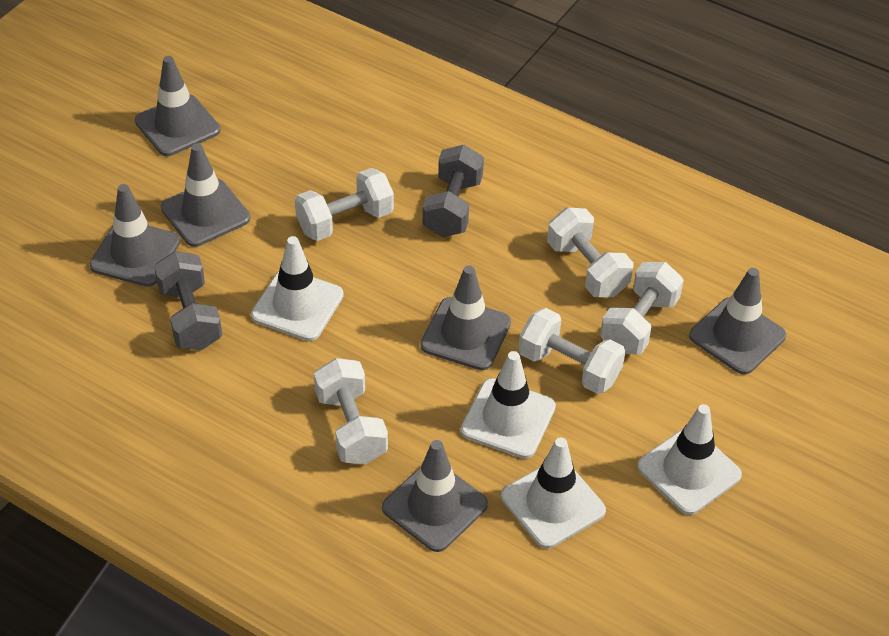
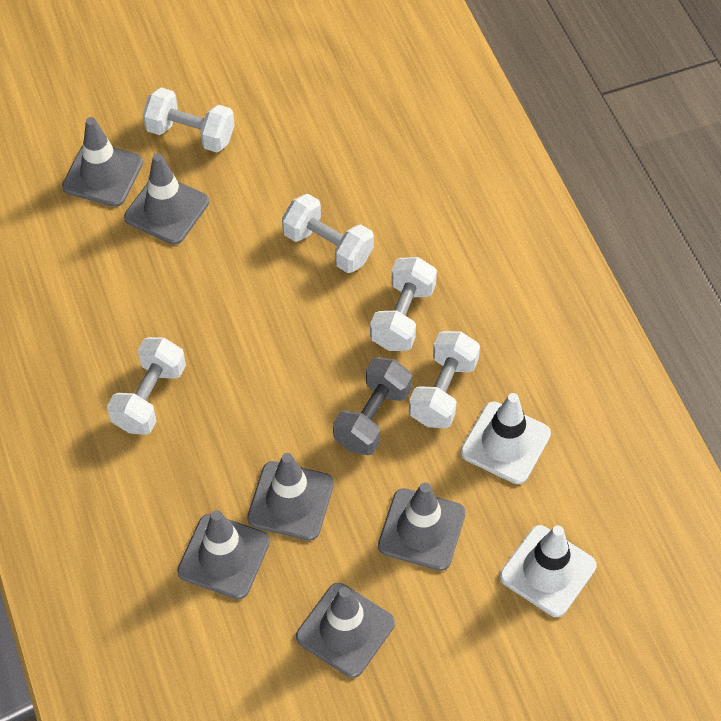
grey dumbbell: 2 -> 1
white traffic cone: 4 -> 2

